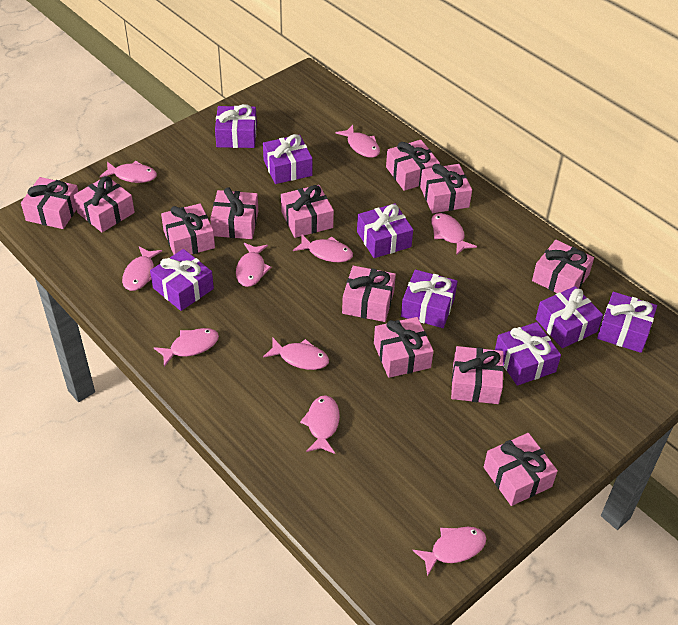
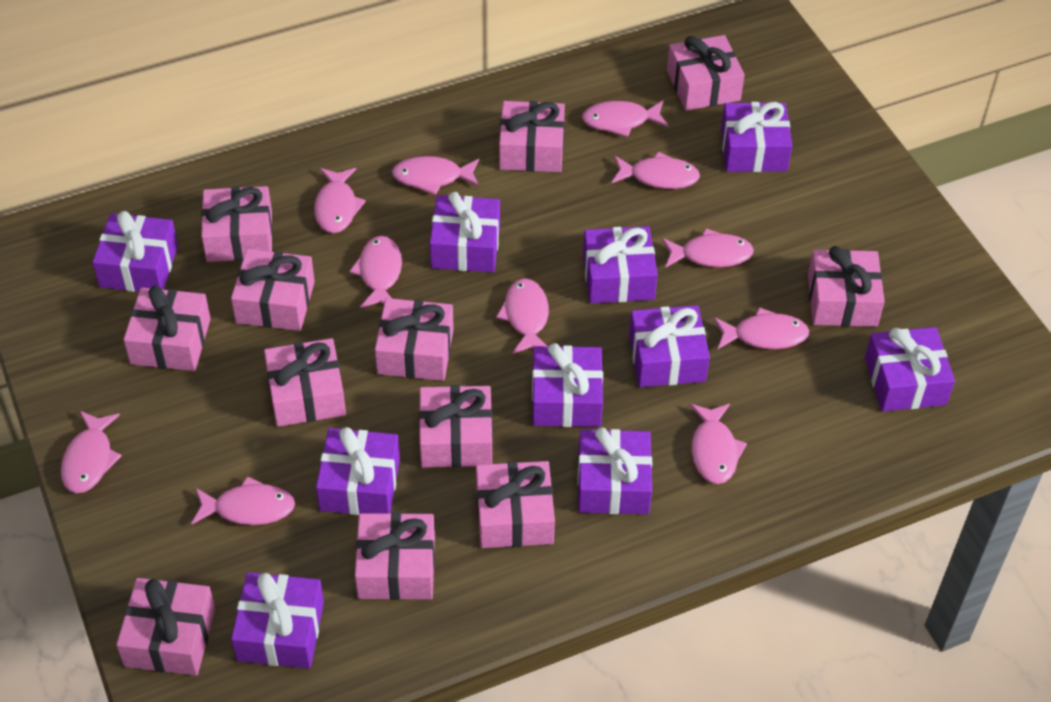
pink fish: 10 -> 11
purple gift: 8 -> 10

